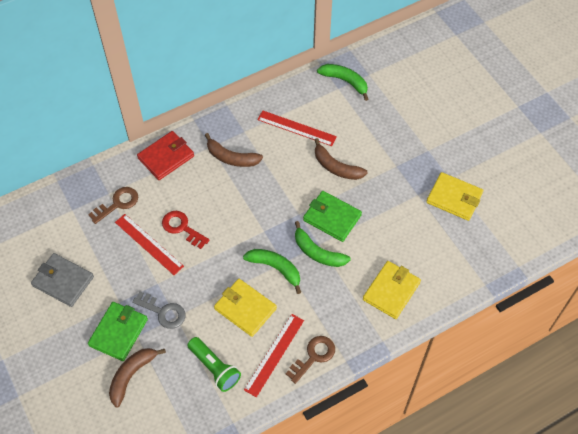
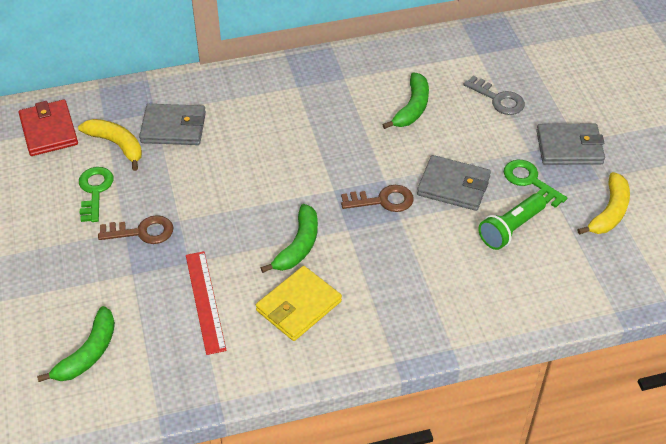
brown banana: 3 -> 0
green key: 0 -> 2
green wallet: 2 -> 0
grey wallet: 1 -> 3
red key: 1 -> 0
red ruler: 3 -> 1
yellow banana: 0 -> 2
yellow wallet: 3 -> 1

